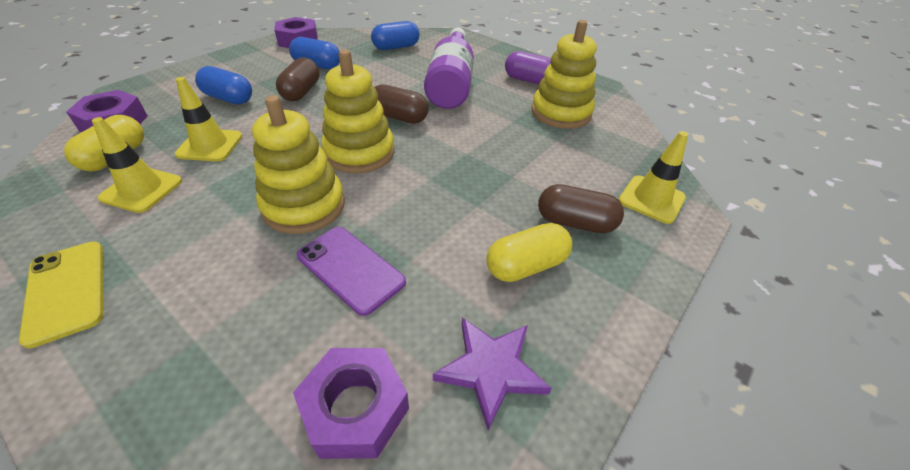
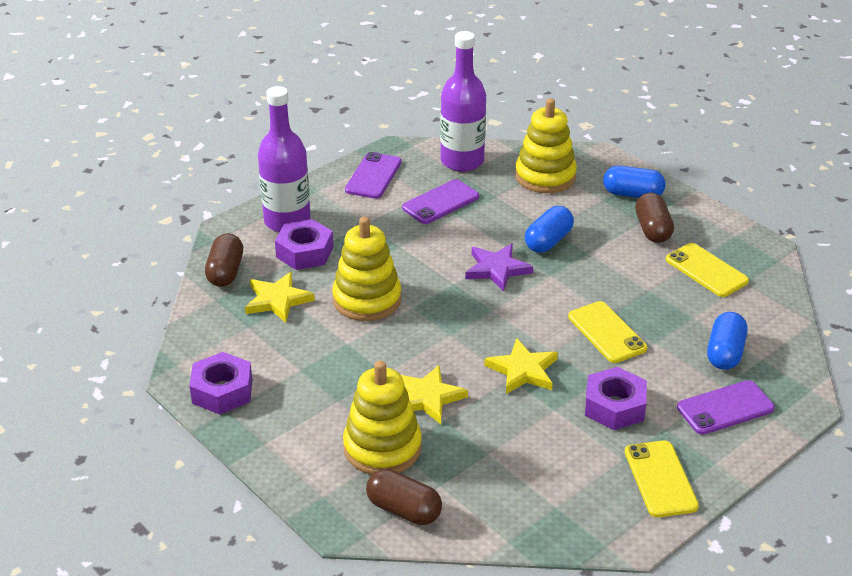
purple bottle: 1 -> 2
purple capsule: 1 -> 0
purple phone: 1 -> 3
yellow capsule: 2 -> 0
yellow phone: 1 -> 3
yellow star: 0 -> 3
yellow traffic cone: 3 -> 0

